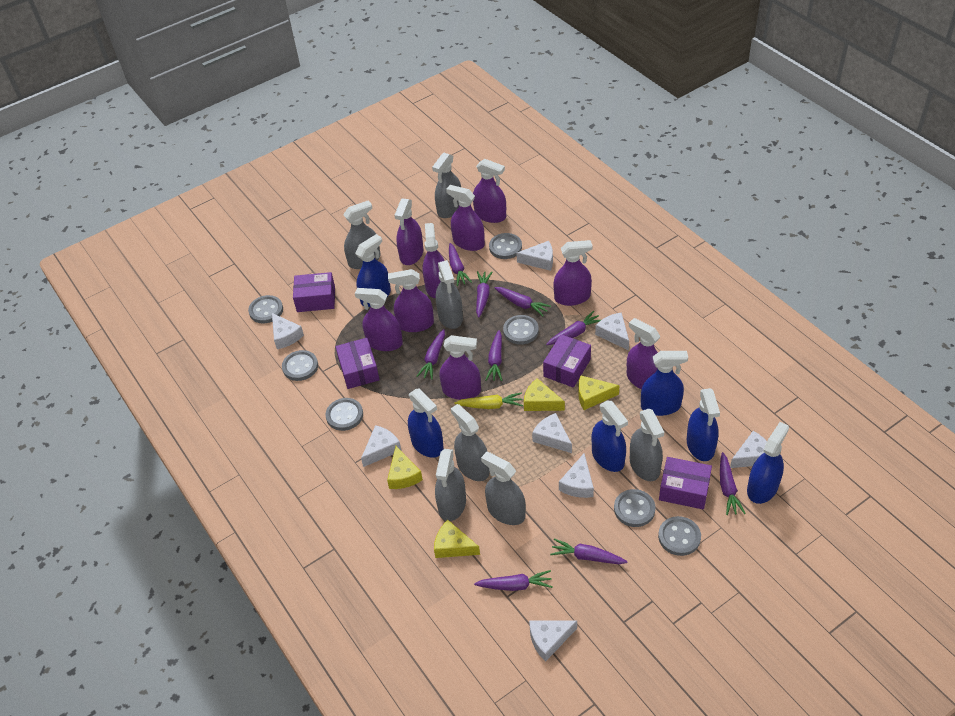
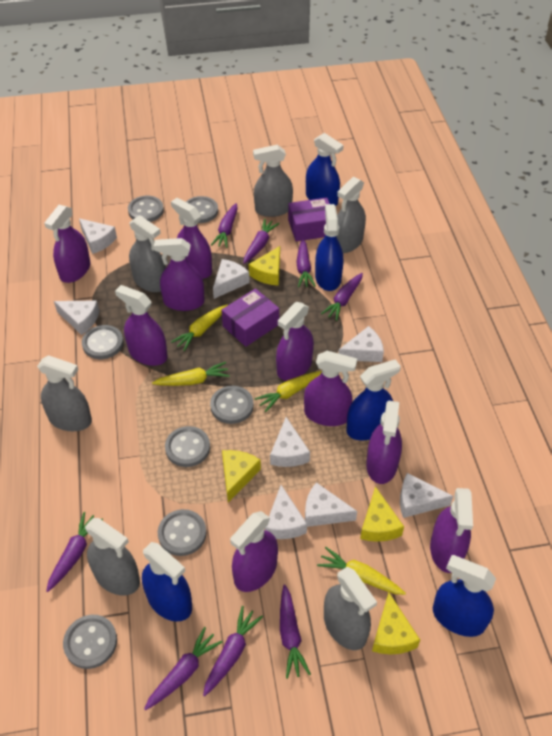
blue spray bottle: 6 -> 5
grey spray bottle: 7 -> 6
purple box: 4 -> 2
purple carrot: 9 -> 8
yellow carrot: 1 -> 4

